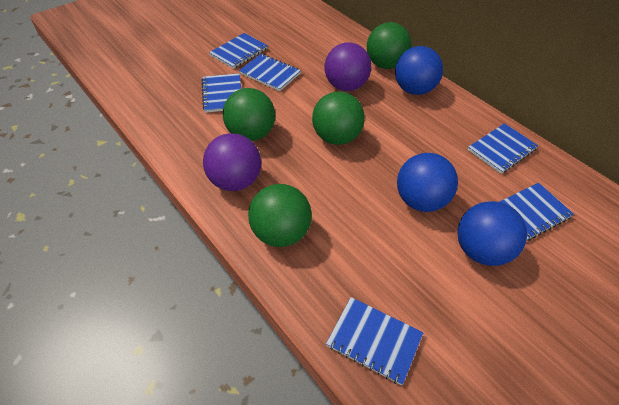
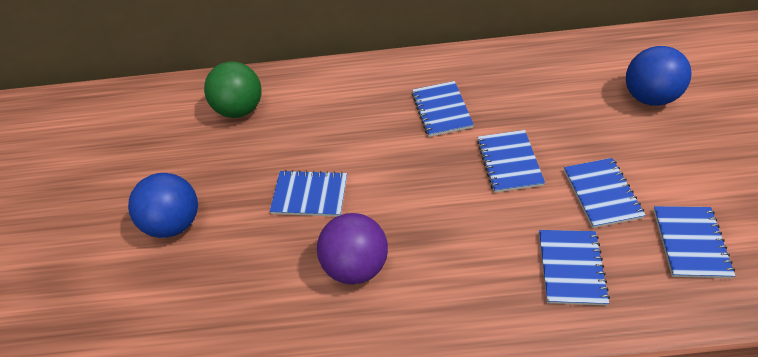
blue ball: 3 -> 2
green ball: 4 -> 1
purple ball: 2 -> 1

